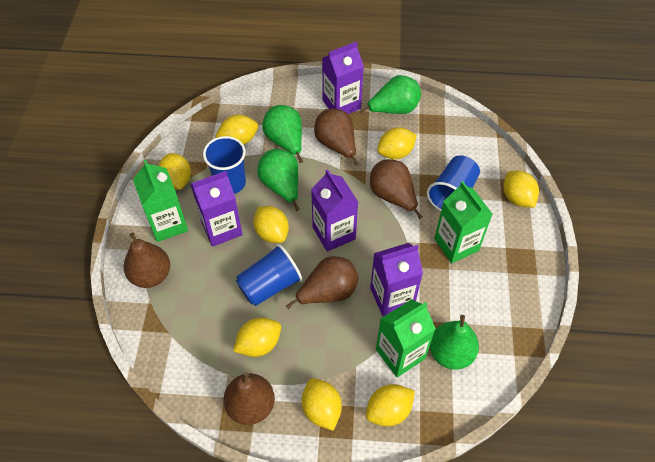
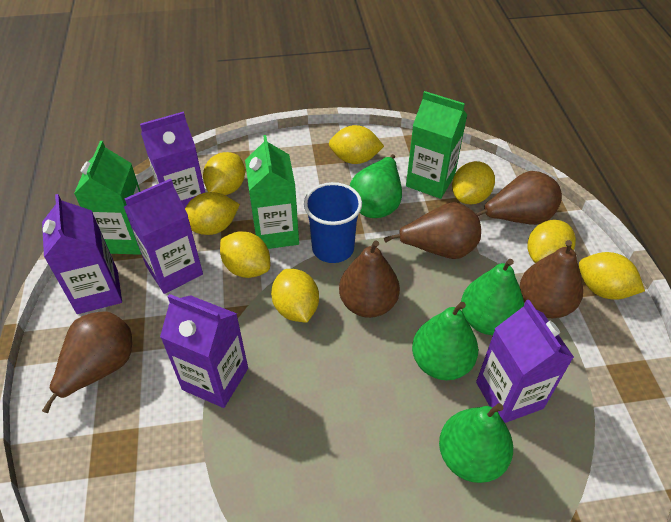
blue cup: 3 -> 1
purple carton: 4 -> 5

